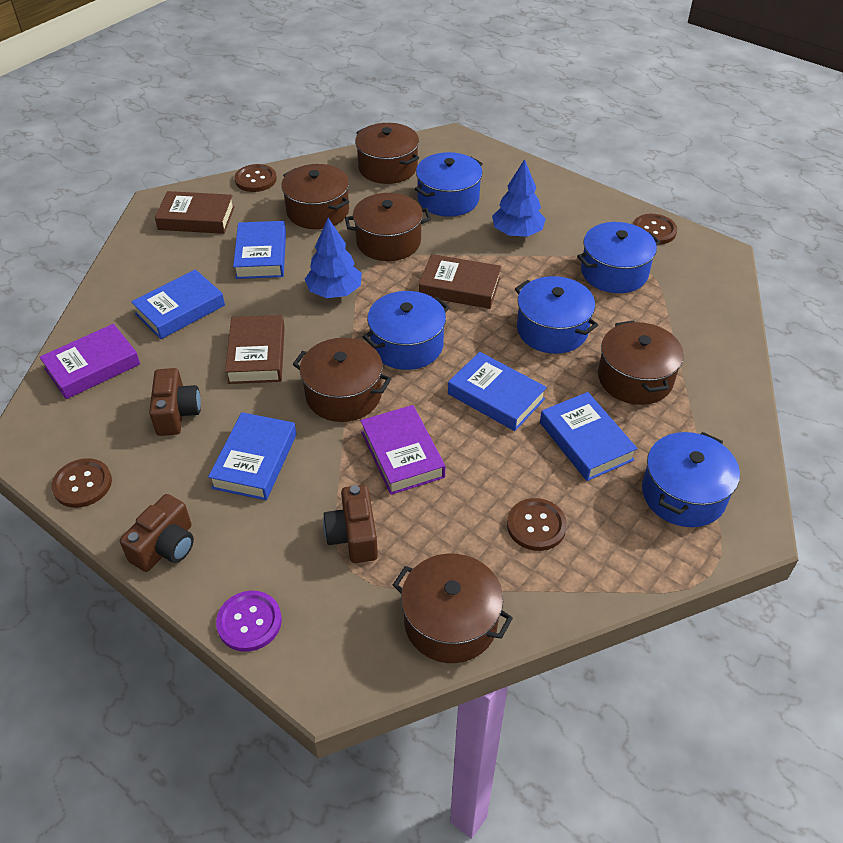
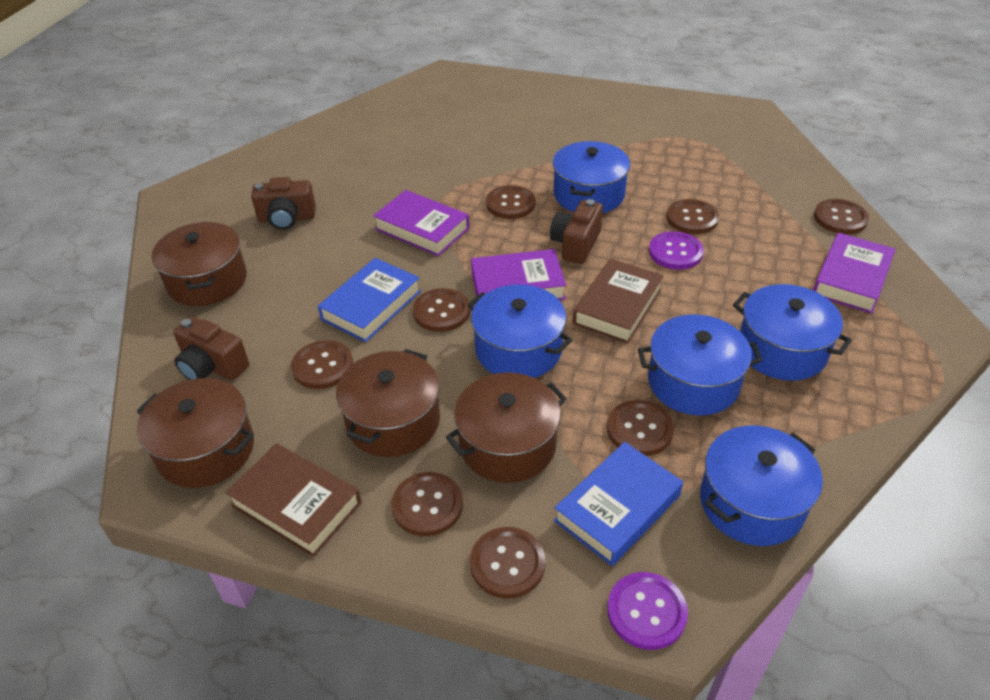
blue book: 5 -> 2
blue tree: 2 -> 0
brown book: 3 -> 2
brown button: 4 -> 8
brown pot: 6 -> 4
purple book: 2 -> 3
purple button: 1 -> 2

